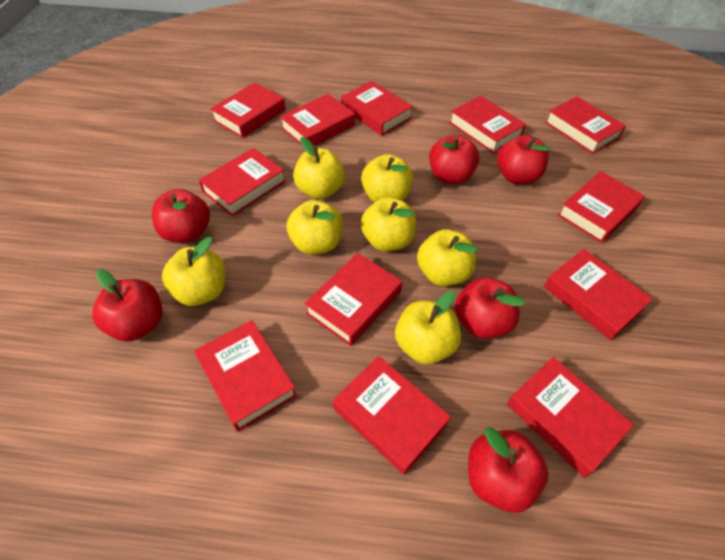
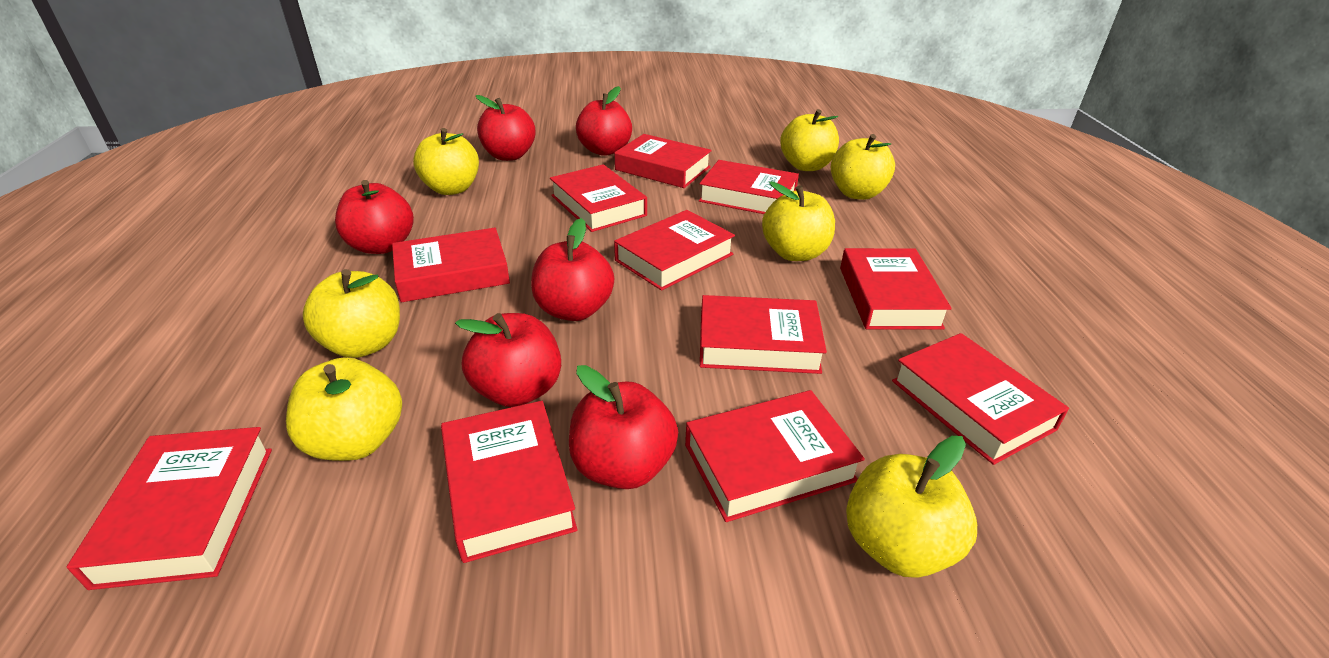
red book: 12 -> 11

